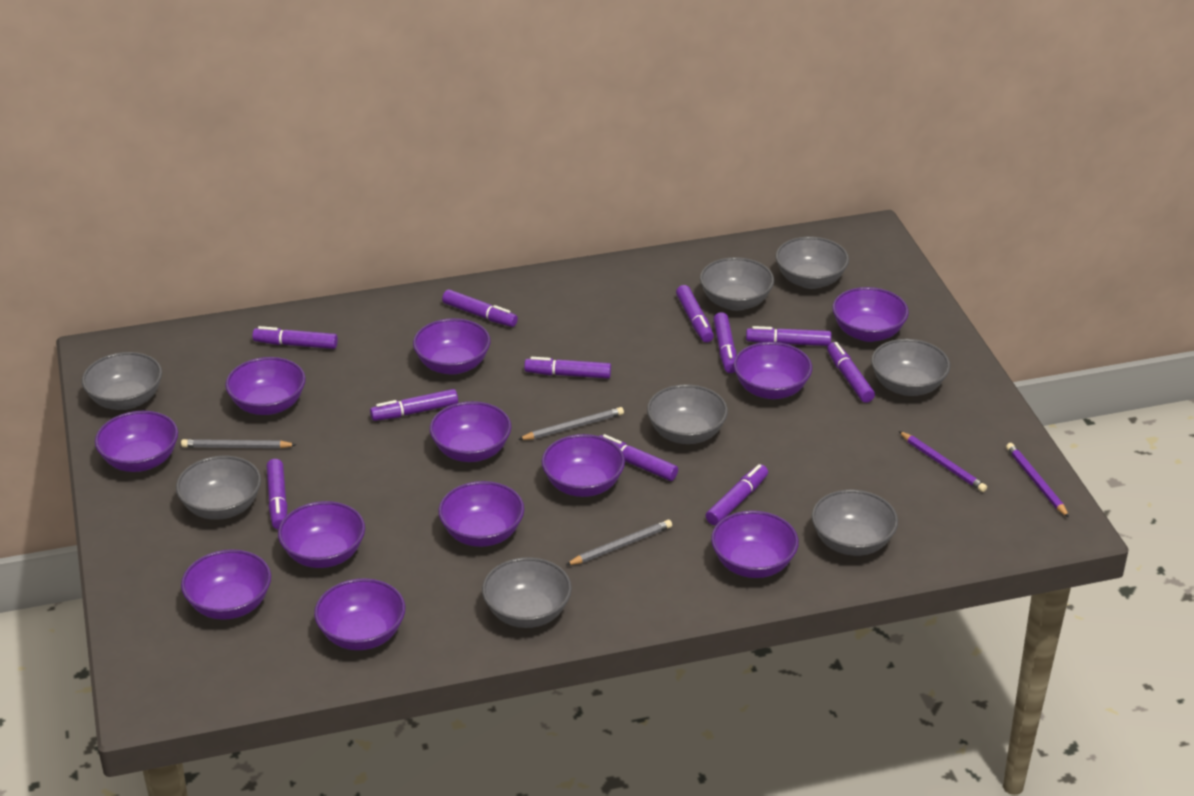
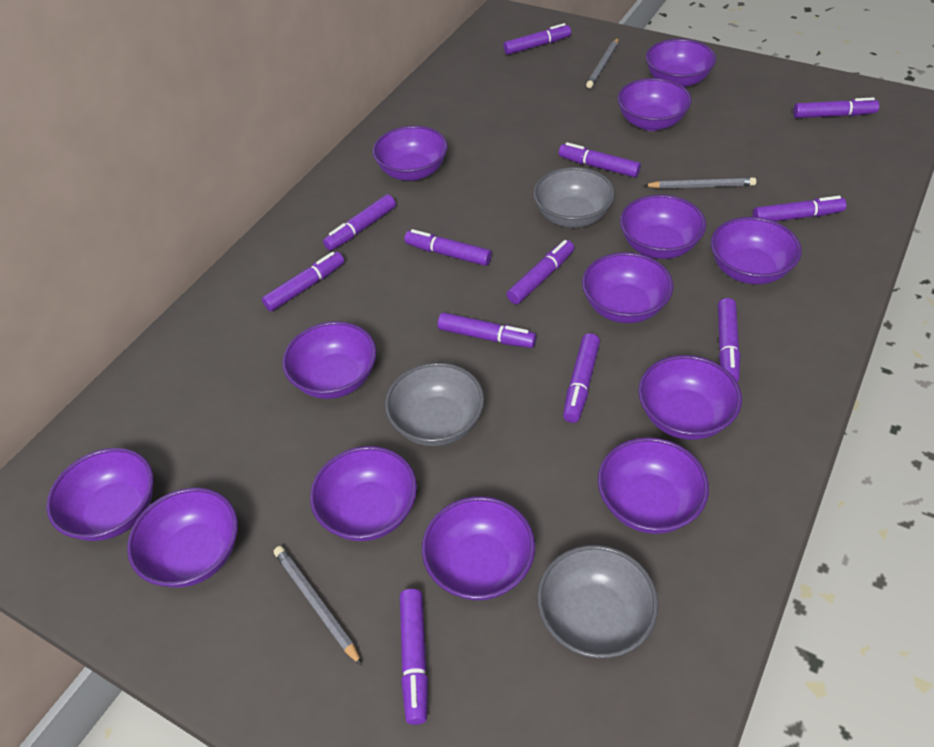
grey bowl: 8 -> 3
purple bowl: 12 -> 13
purple marker: 11 -> 12
purple pencil: 2 -> 0

